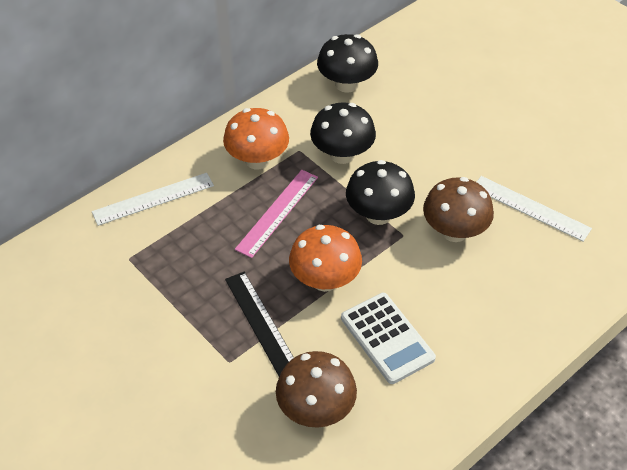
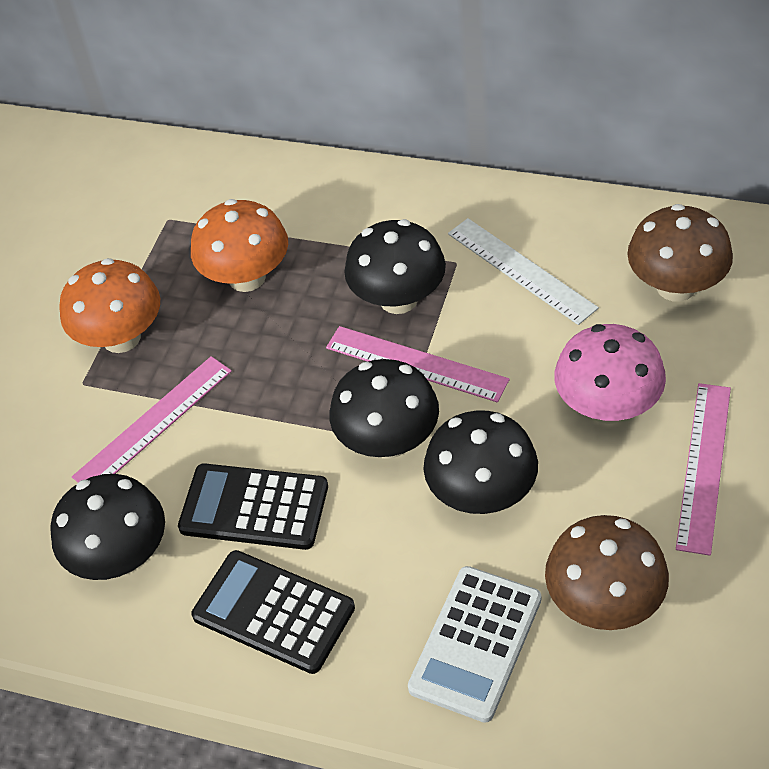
black calculator: 0 -> 2
black mushroom: 3 -> 4
black ruler: 1 -> 0
pink mushroom: 0 -> 1
pink ruler: 1 -> 3
white ruler: 2 -> 1

